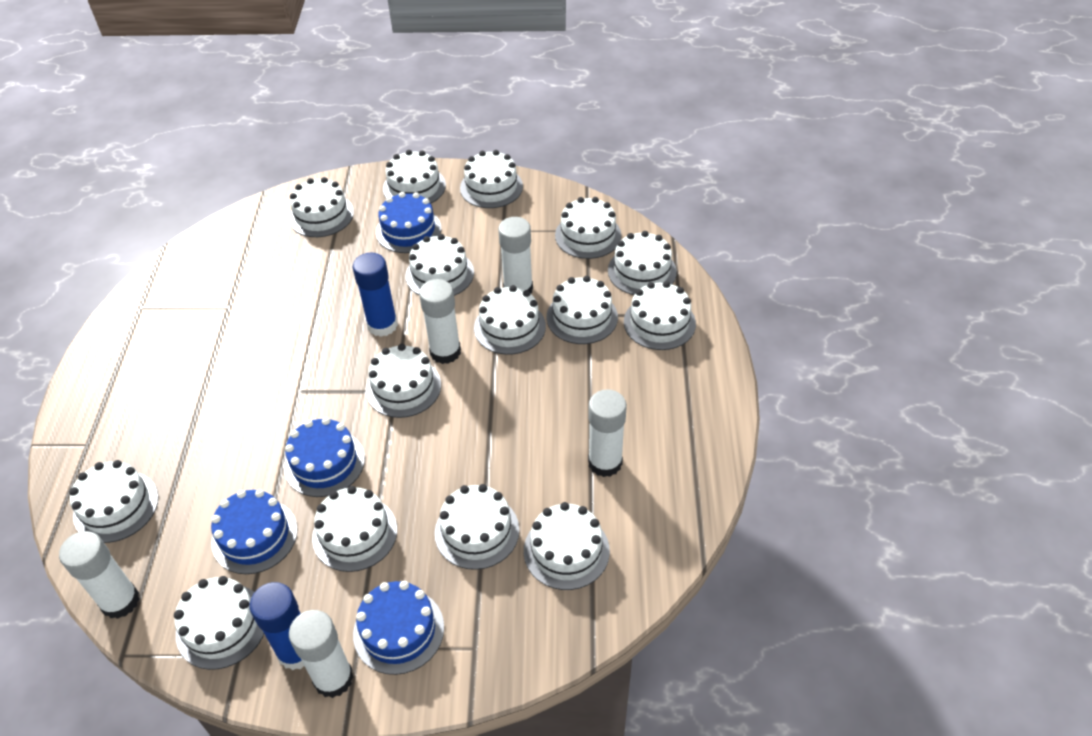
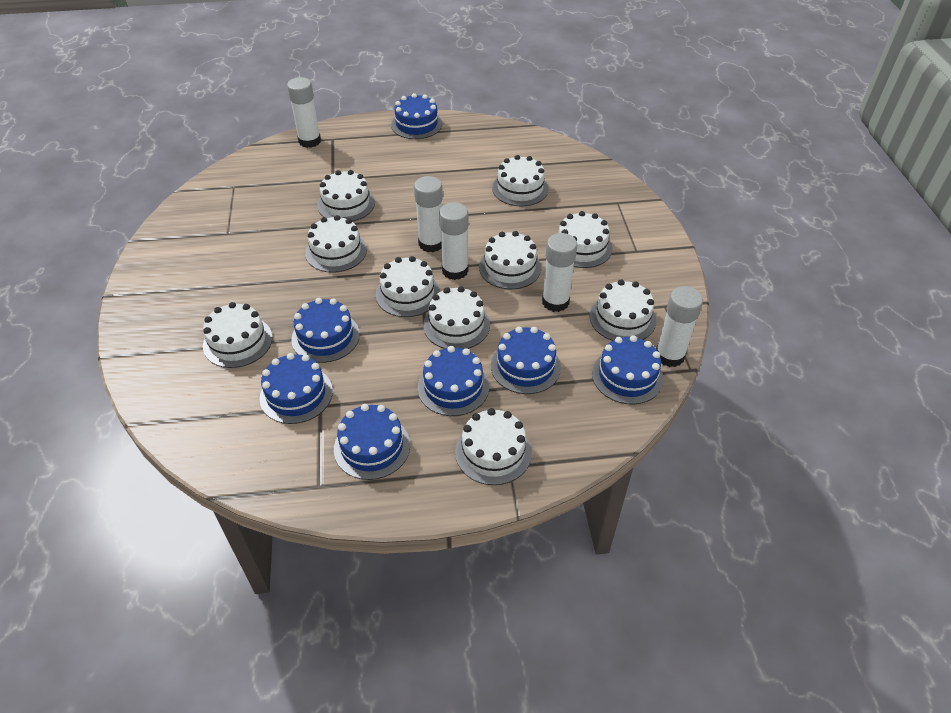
blue cake: 4 -> 7
blue glue stick: 2 -> 0
white cake: 15 -> 10

